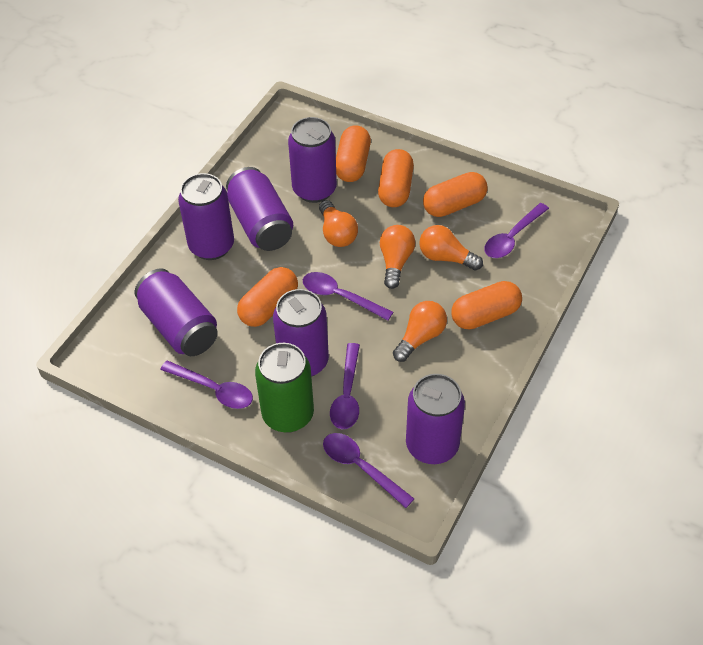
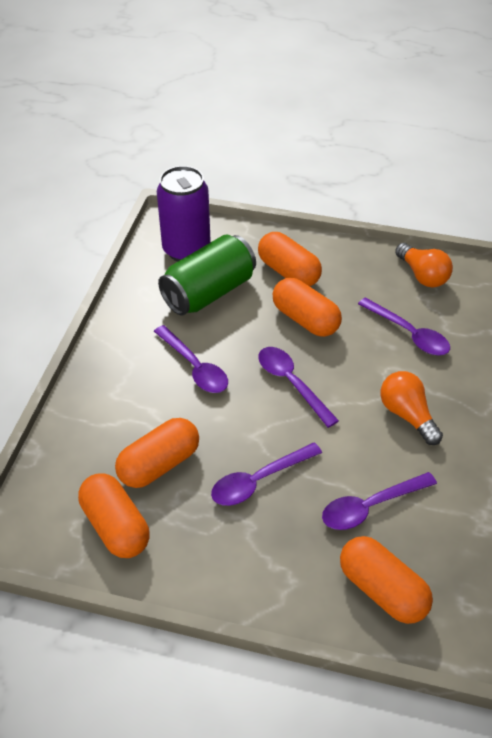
orange light bulb: 4 -> 2
purple can: 6 -> 1

